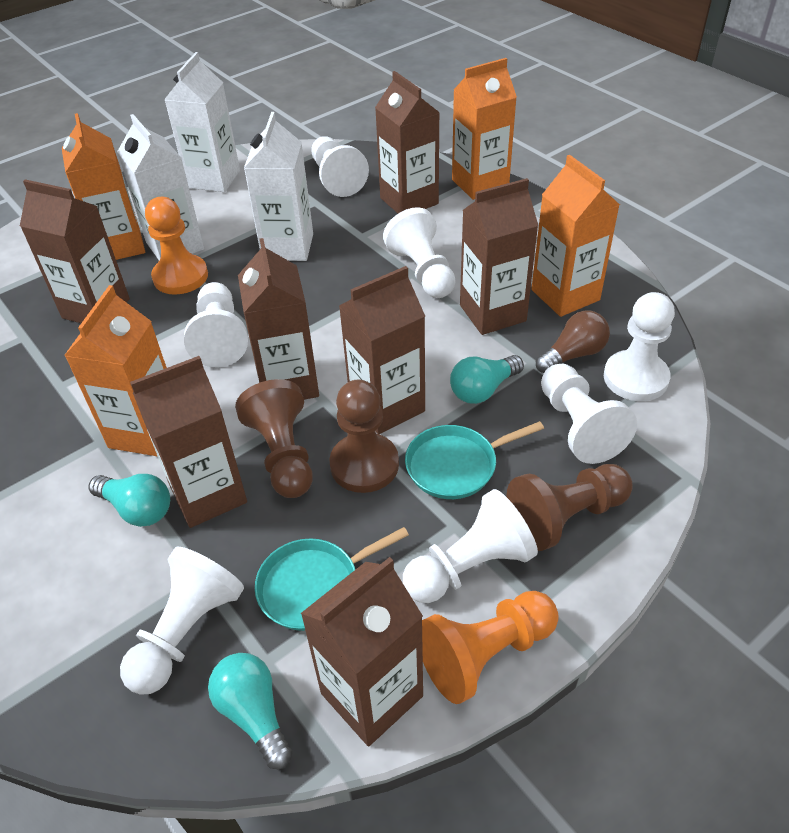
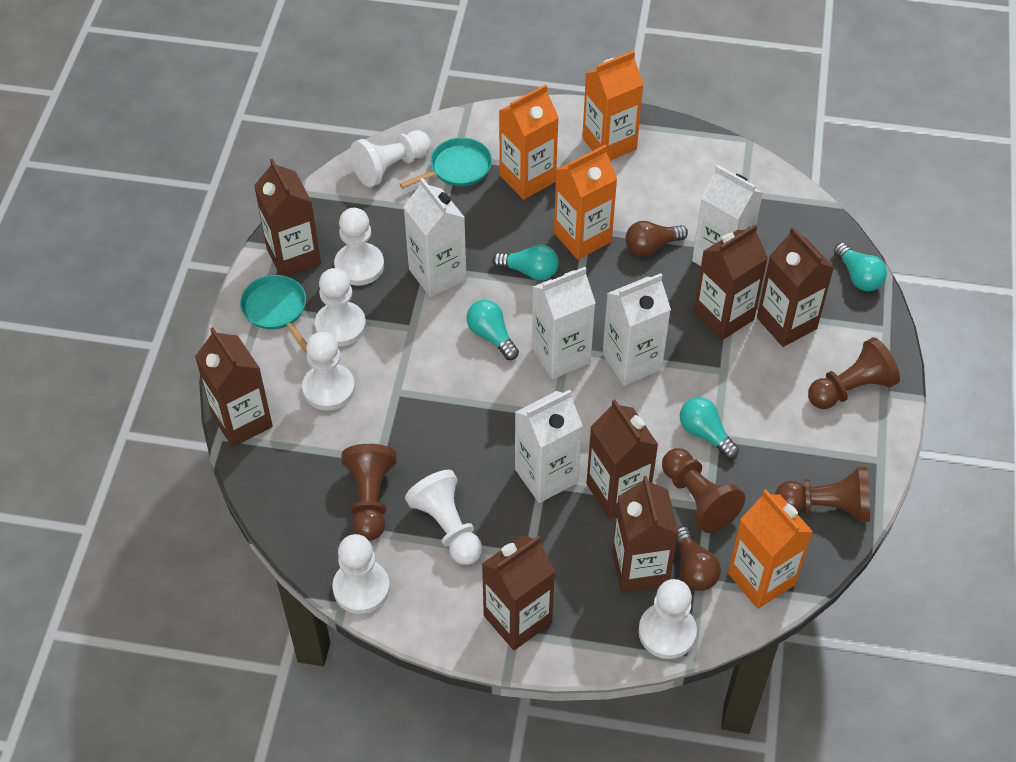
brown light bulb: 1 -> 2
brown pawn: 3 -> 4
orange pawn: 2 -> 0
turquoise light bulb: 3 -> 4
white carton: 3 -> 5

